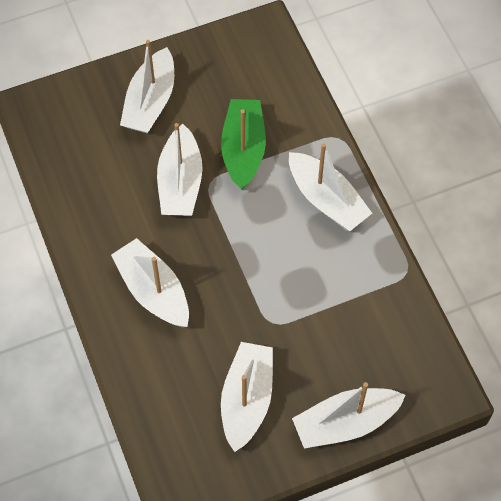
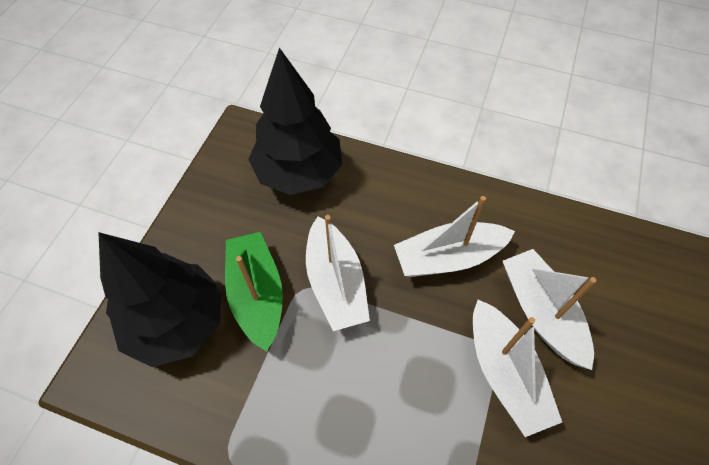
black tree: 0 -> 2
white boat: 6 -> 4

